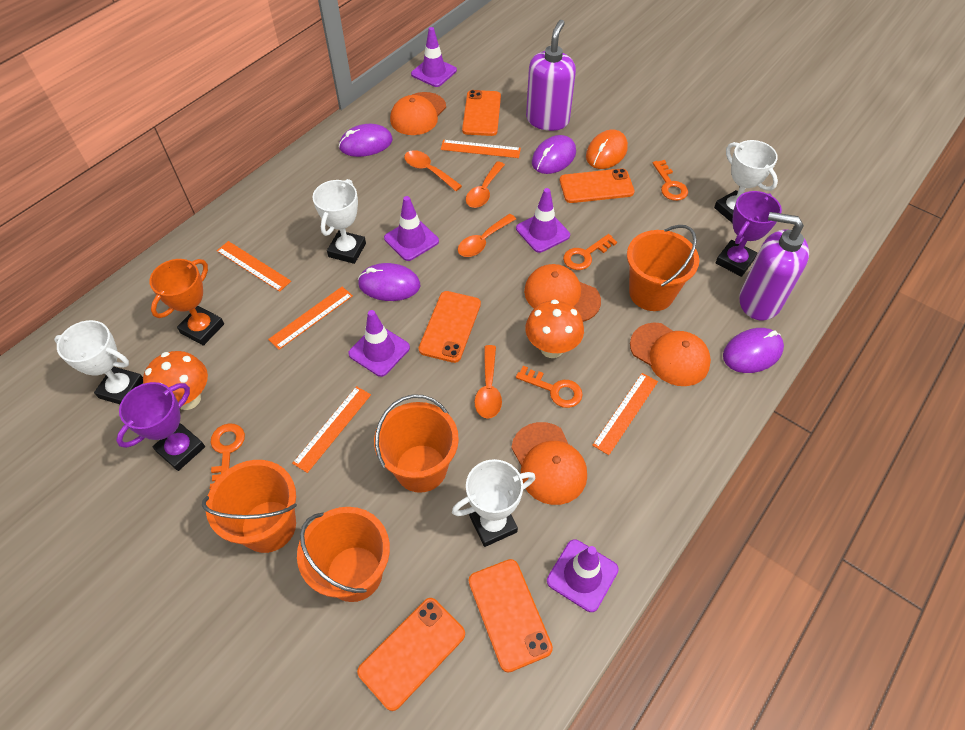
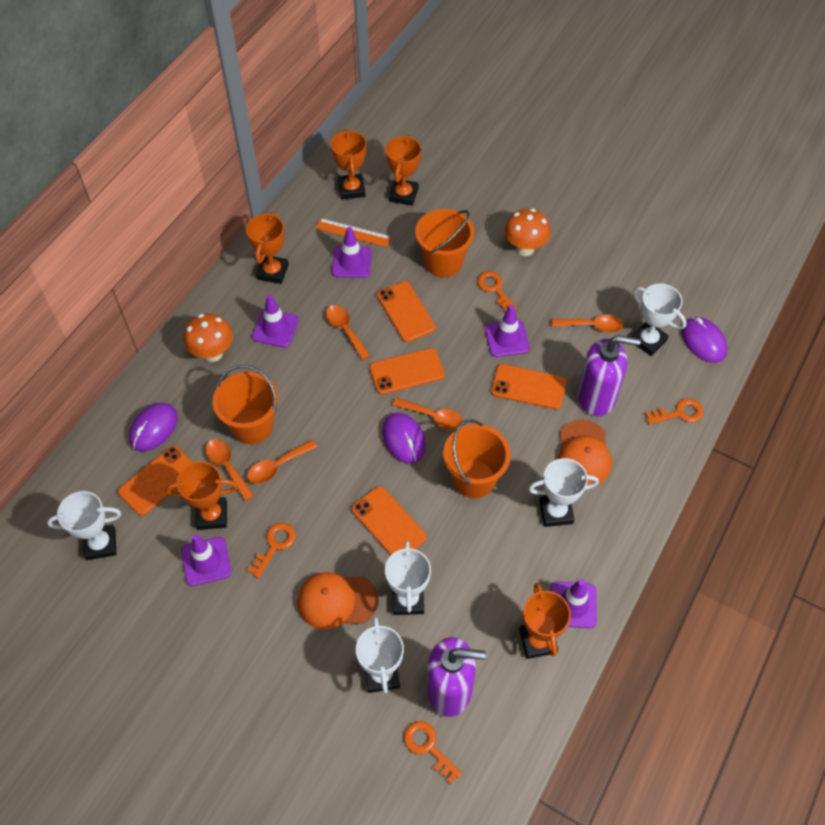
orange bucket: 4 -> 3
orange cap: 4 -> 2
orange mouse: 1 -> 0
orange ruler: 5 -> 1
orange spoon: 4 -> 5
orange trophy: 1 -> 5
purple mouse: 4 -> 3
purple trophy: 2 -> 0
white trophy: 4 -> 5

